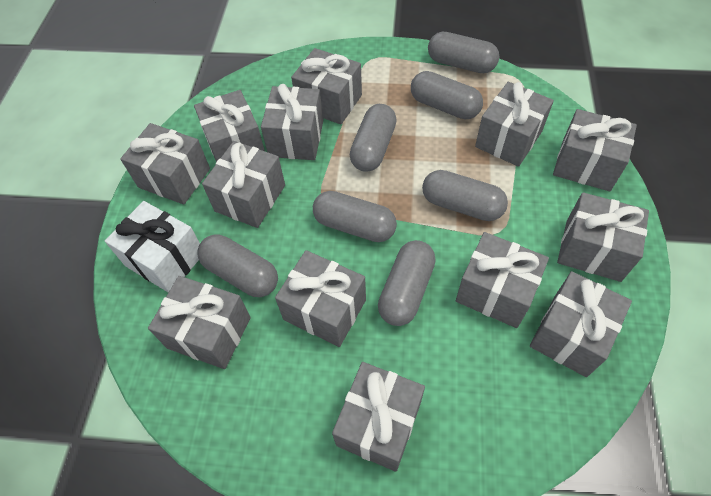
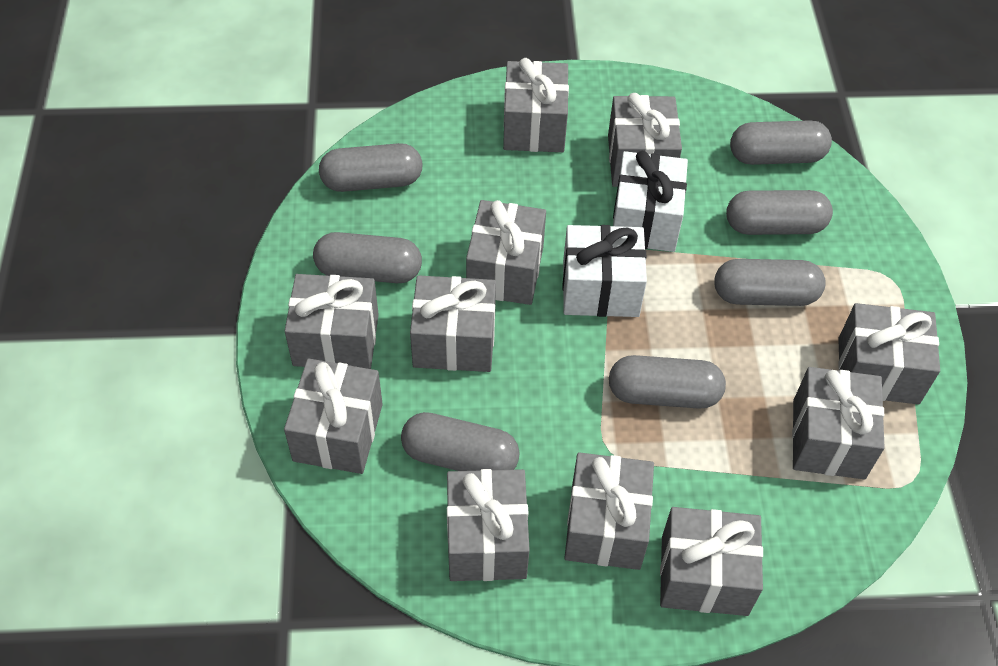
grey gift: 13 -> 11
white gift: 1 -> 2

